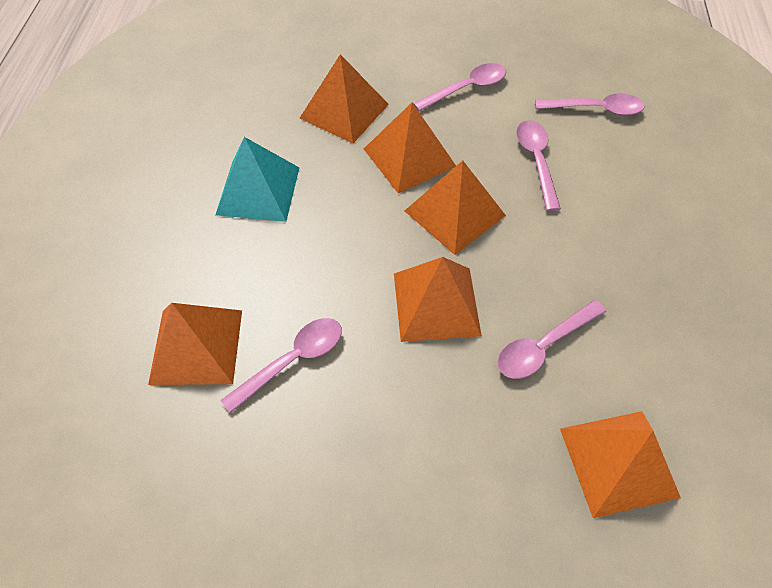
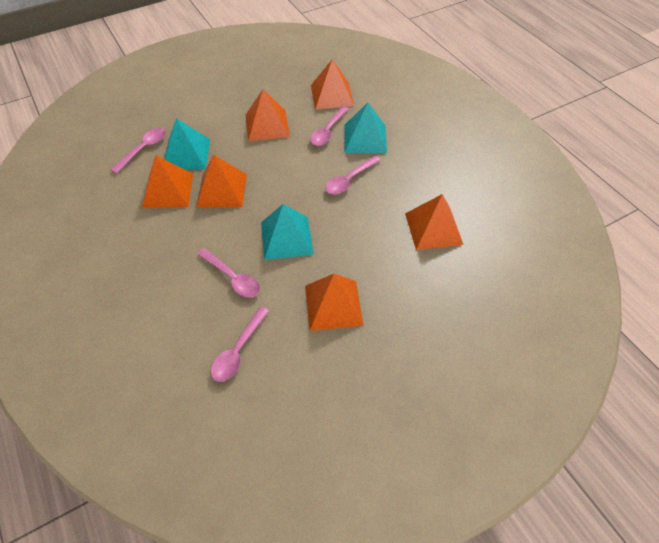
turquoise pyramid: 1 -> 3

